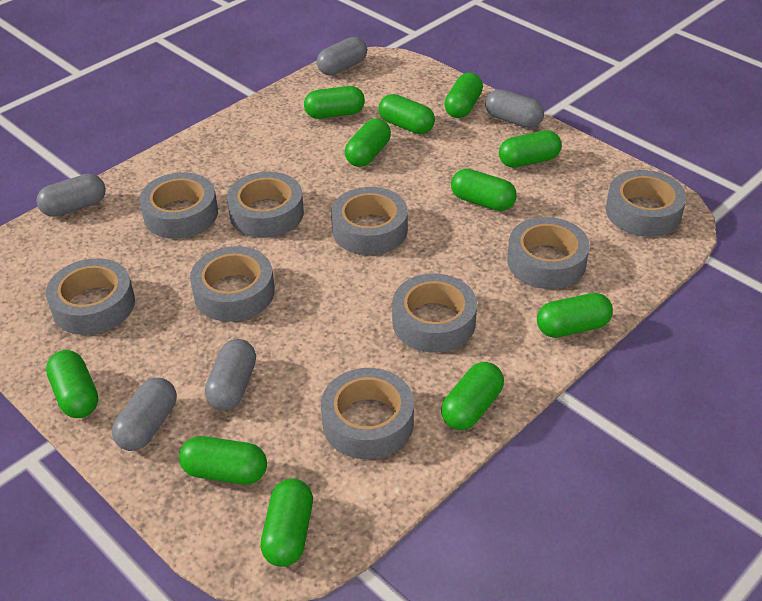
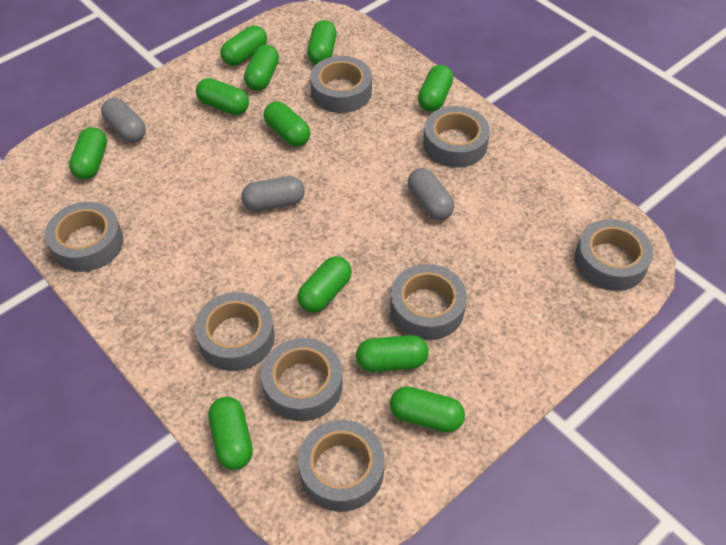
grey capsule: 5 -> 3
grey tape: 9 -> 8

